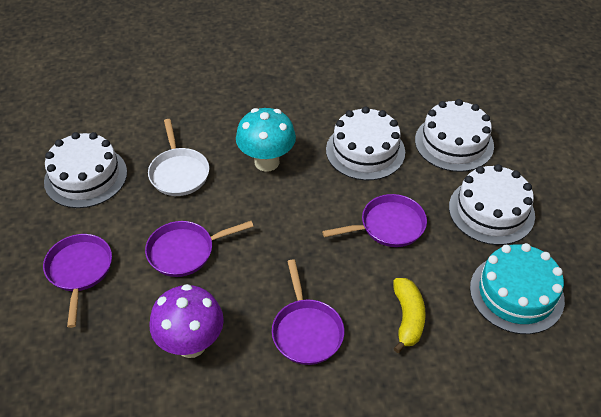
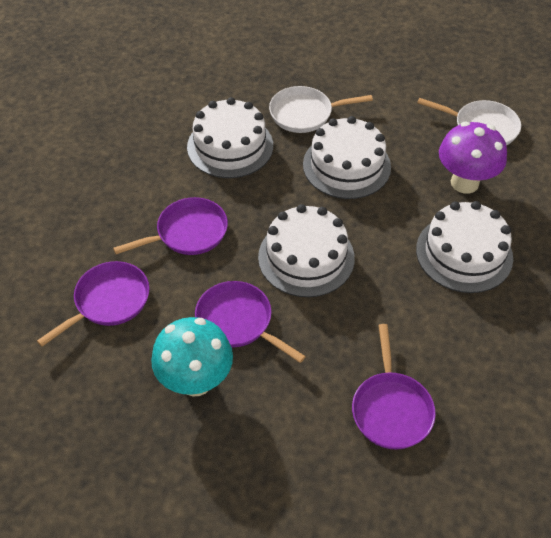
turquoise cake: 1 -> 0
white pan: 1 -> 2
yellow banana: 1 -> 0

